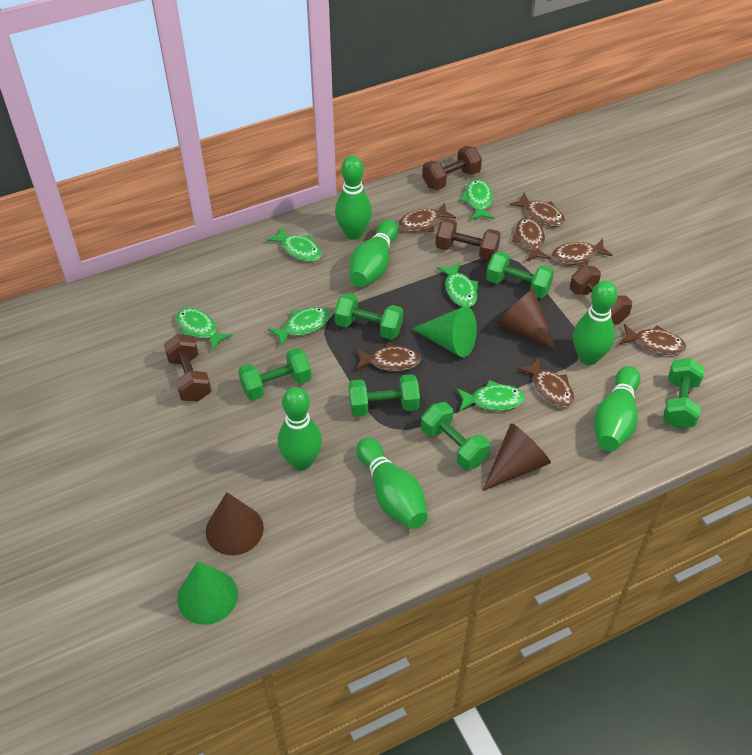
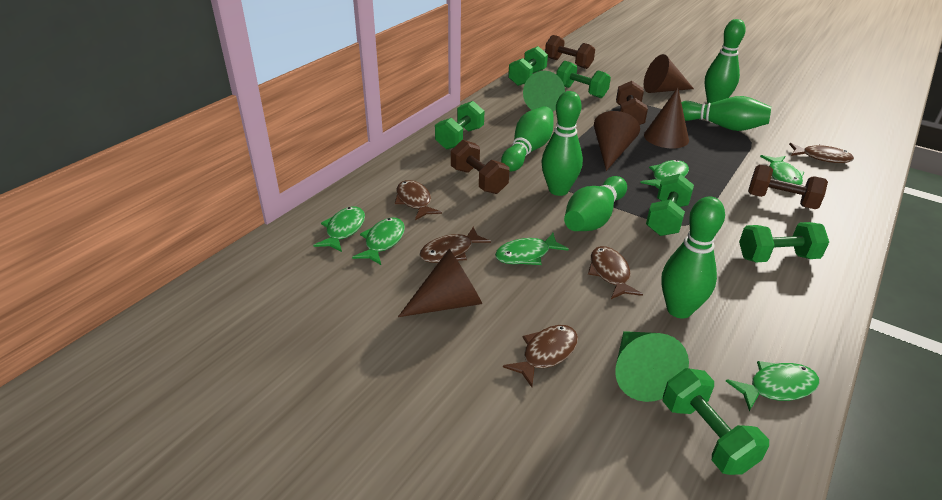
brown cone: 3 -> 4
brown fish: 7 -> 5

